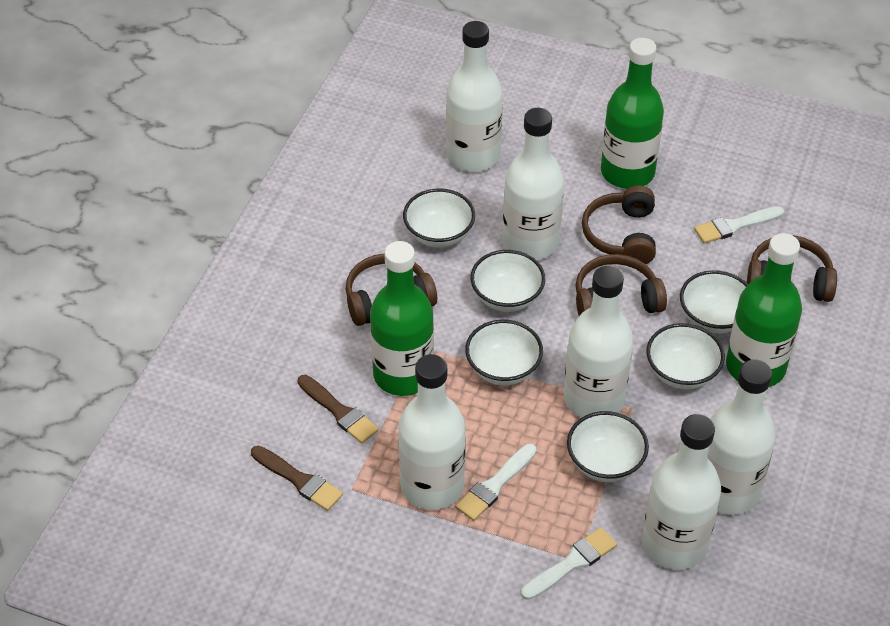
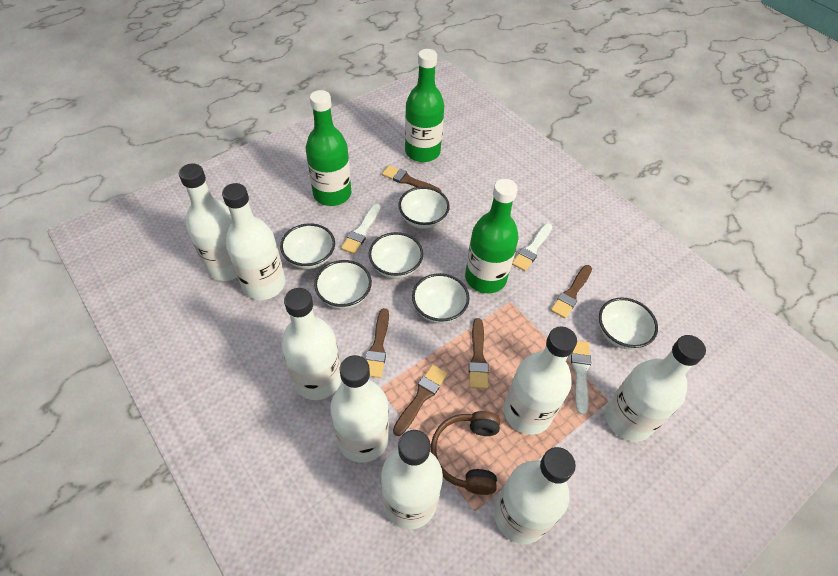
brown brush: 2 -> 5
brown headphones: 4 -> 1
white bottle: 6 -> 8

